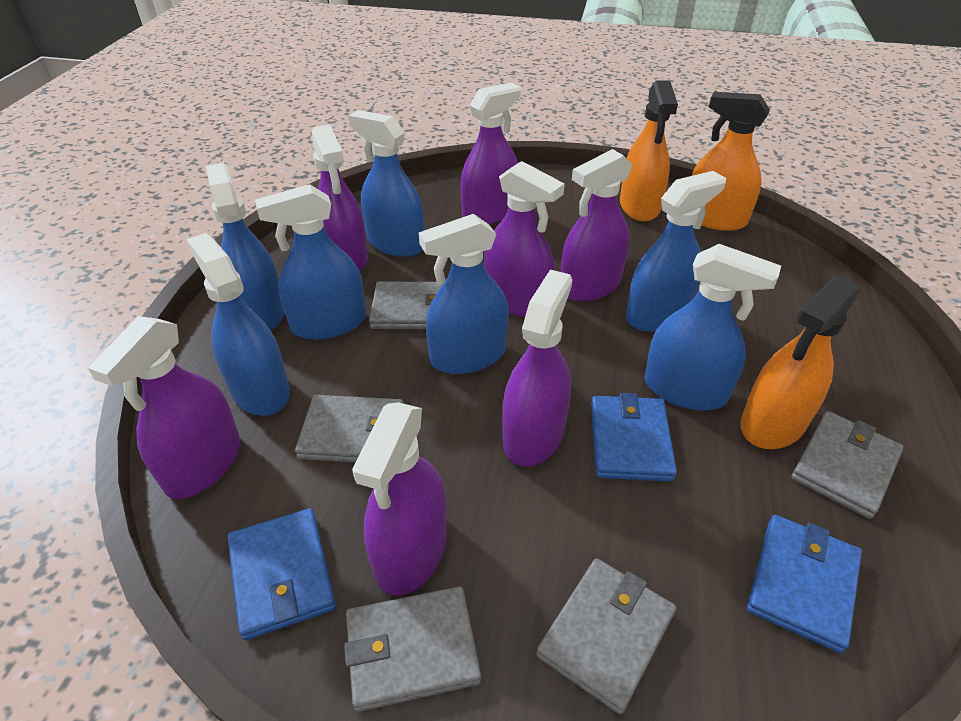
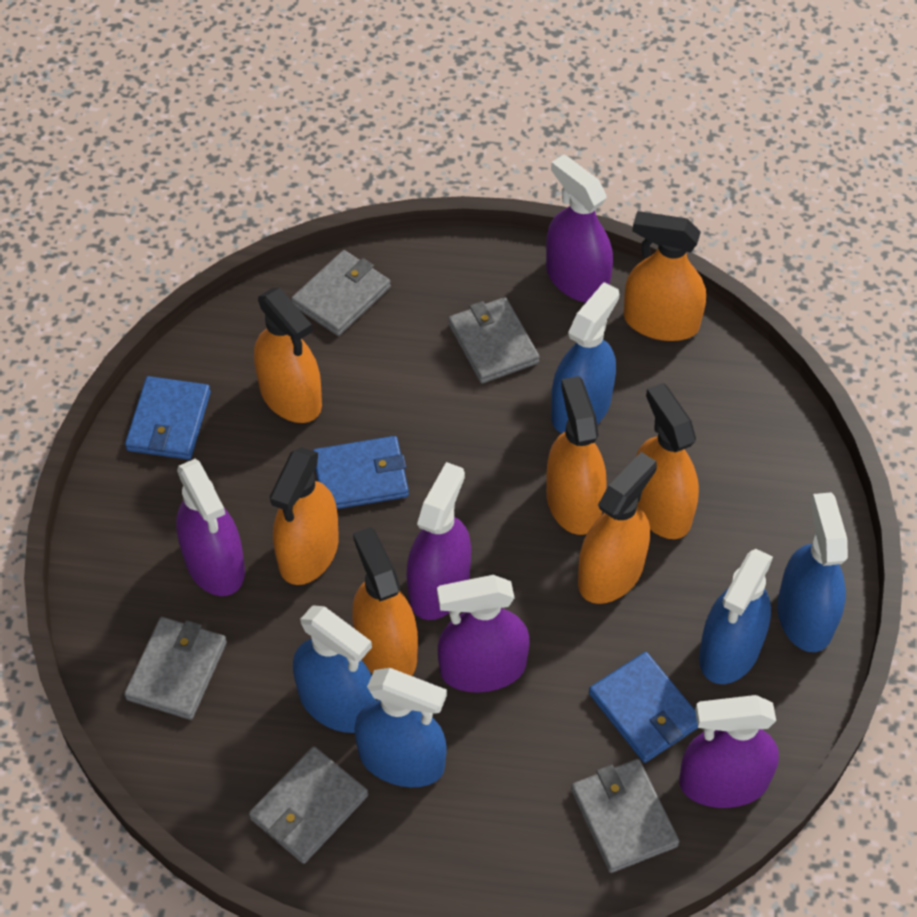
blue spray bottle: 7 -> 5
orange spray bottle: 3 -> 7
purple spray bottle: 7 -> 5

